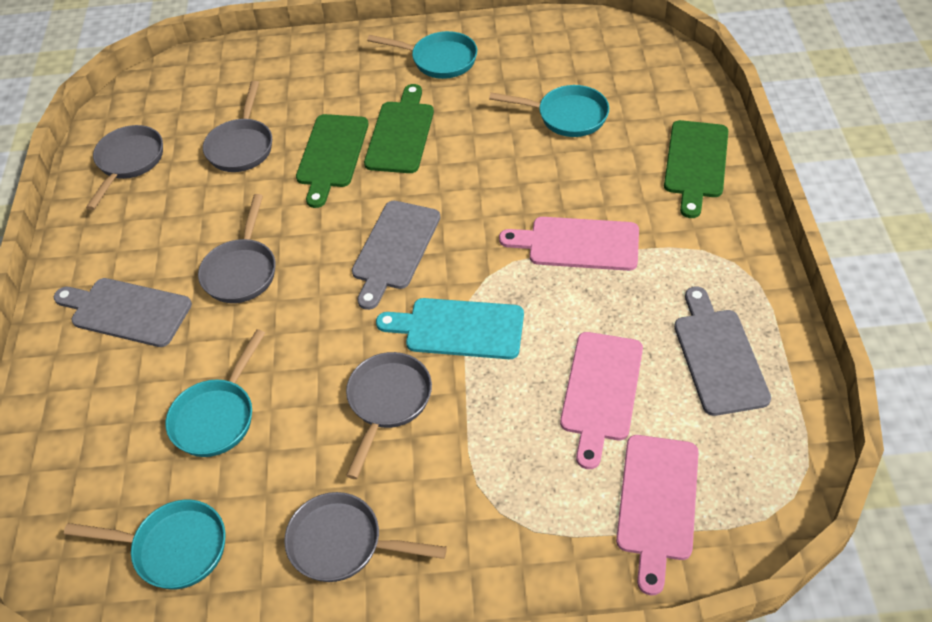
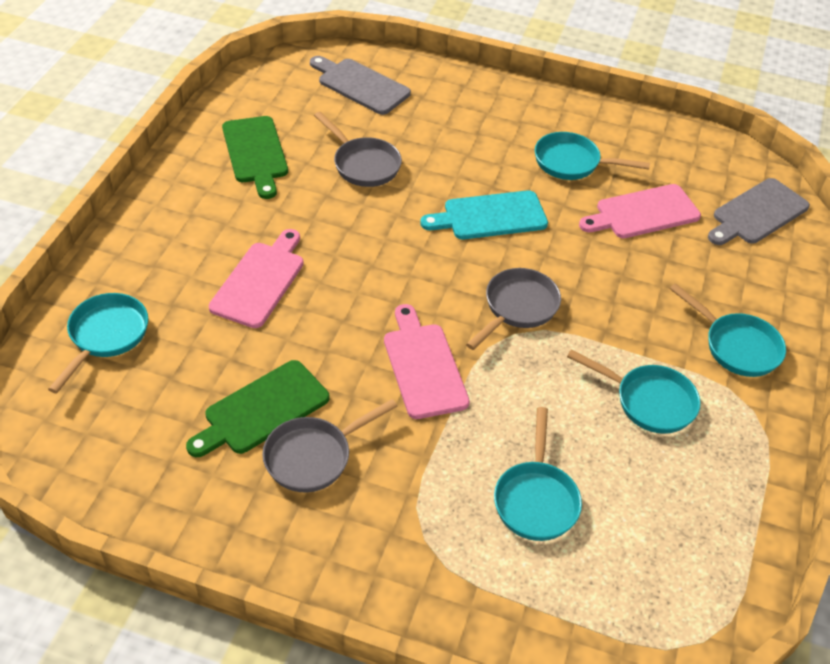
green cutting board: 3 -> 2
grey cutting board: 3 -> 2
grey pan: 5 -> 3
turquoise pan: 4 -> 5

